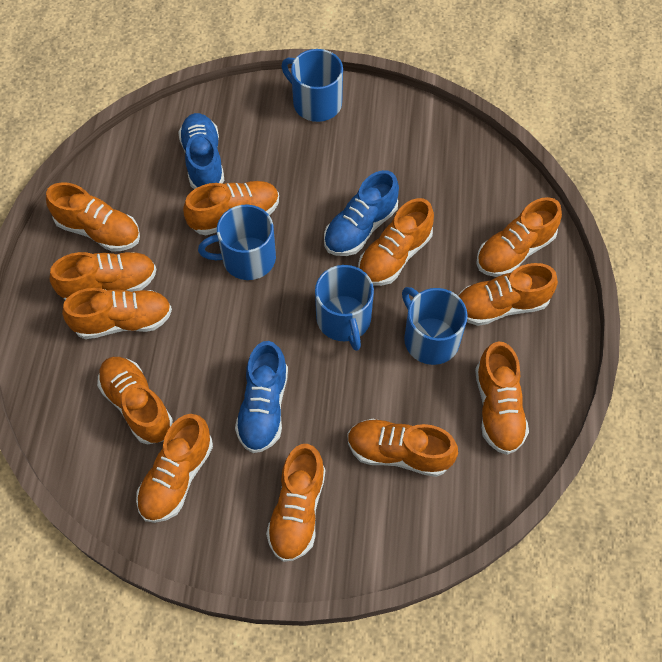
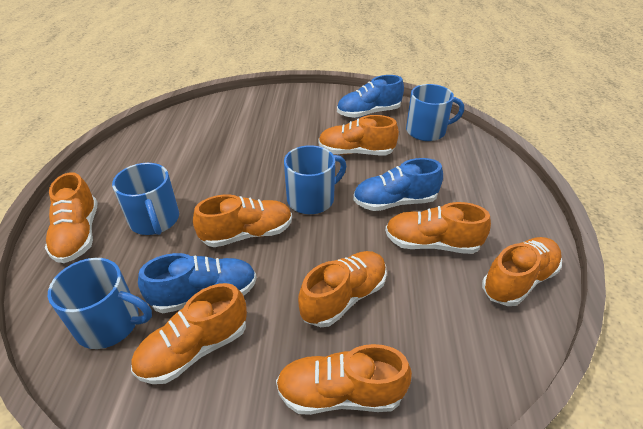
orange shoe: 12 -> 8

